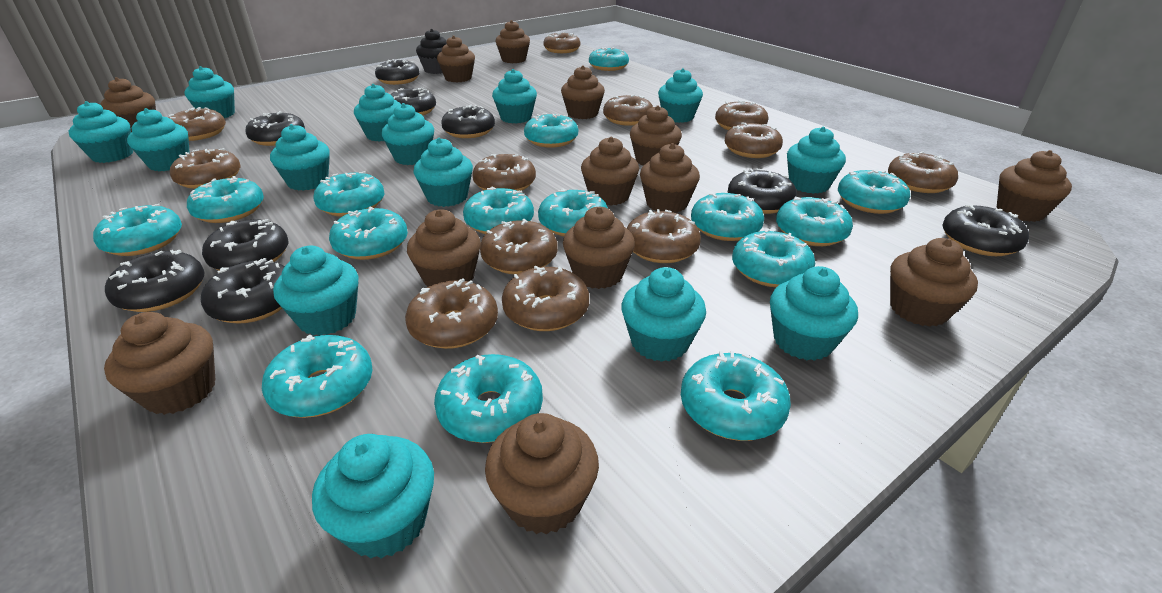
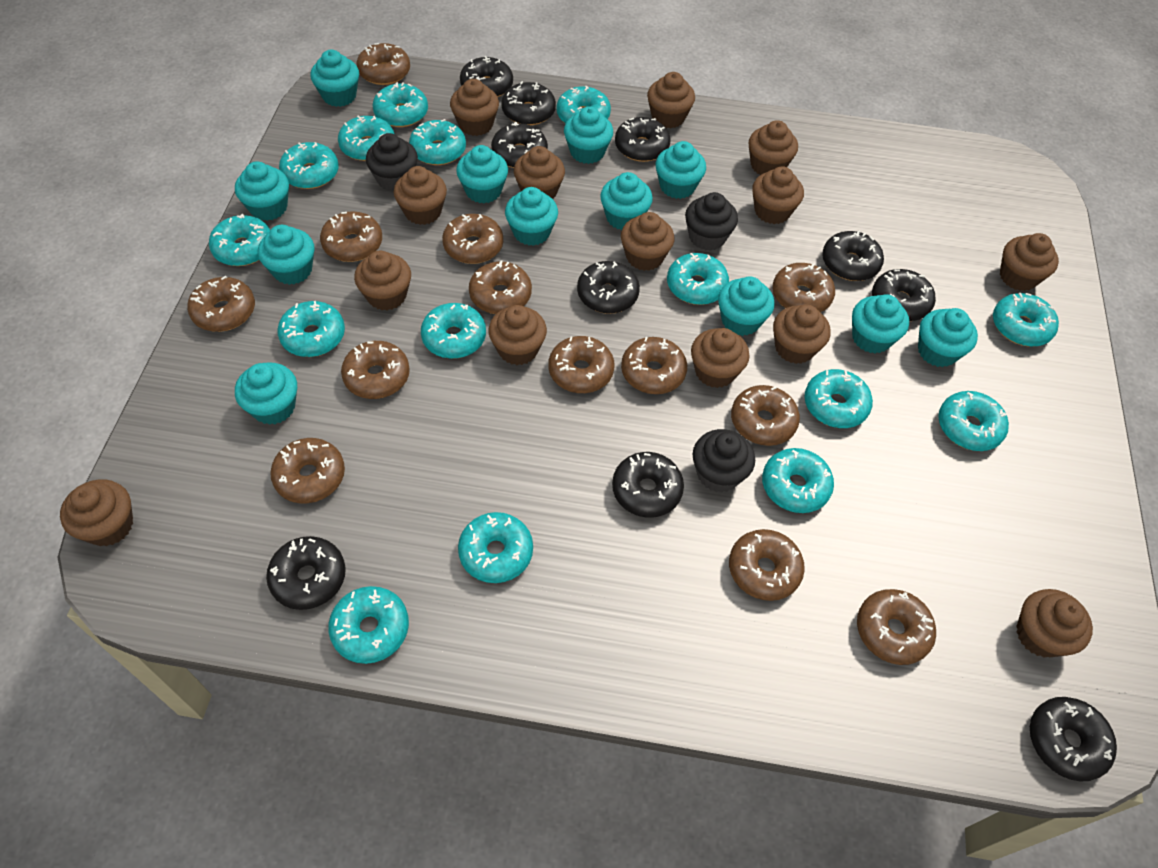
black cupcake: 1 -> 3
black donut: 9 -> 10
brown cupcake: 13 -> 14
brown donut: 12 -> 13
turquoise cupcake: 14 -> 12

